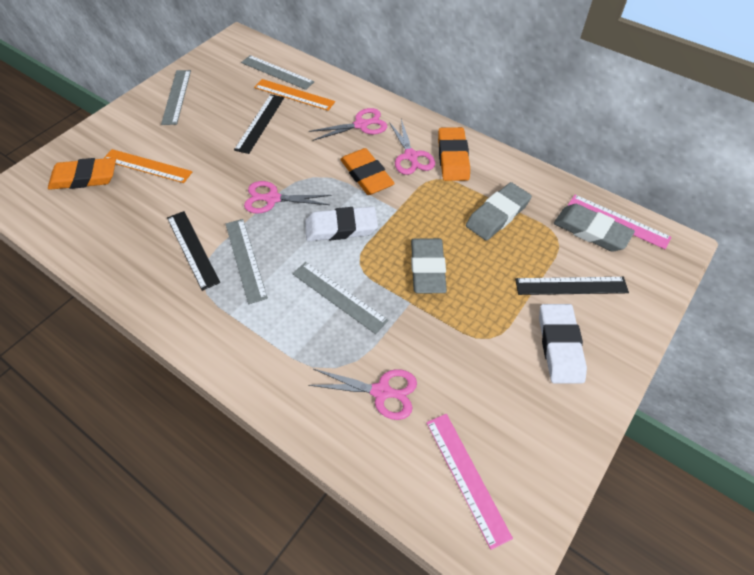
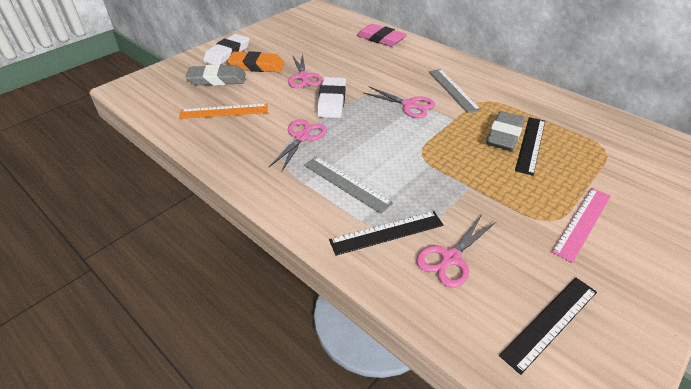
grey eraser: 3 -> 2
grey ruler: 4 -> 2
orange eraser: 3 -> 1
orange ruler: 2 -> 1
pink eraser: 0 -> 1
pink ruler: 2 -> 1

